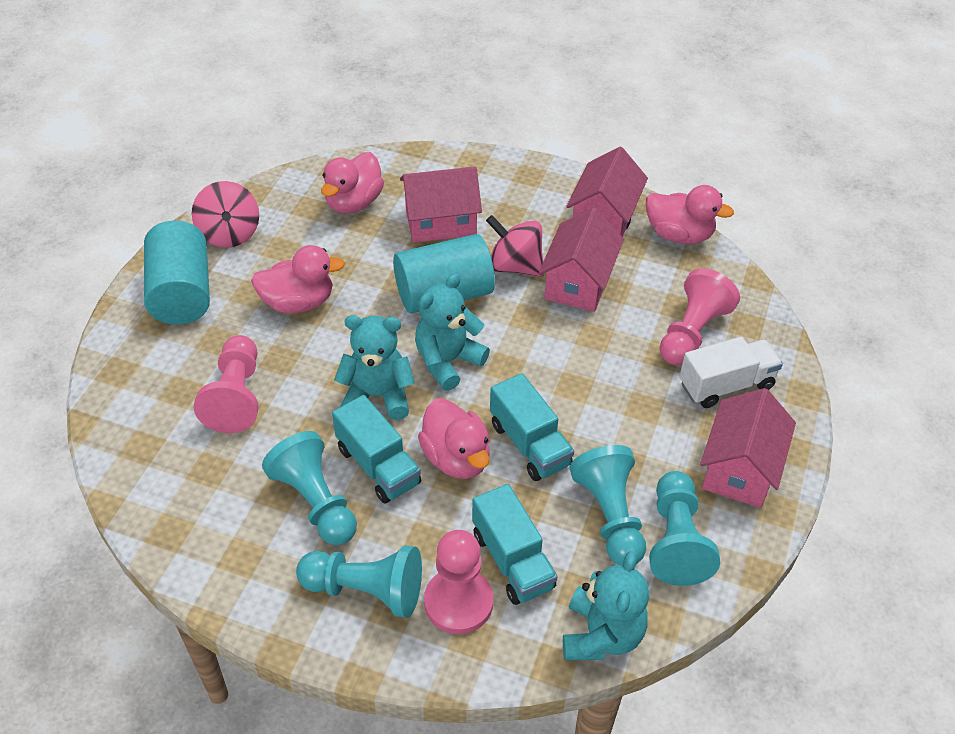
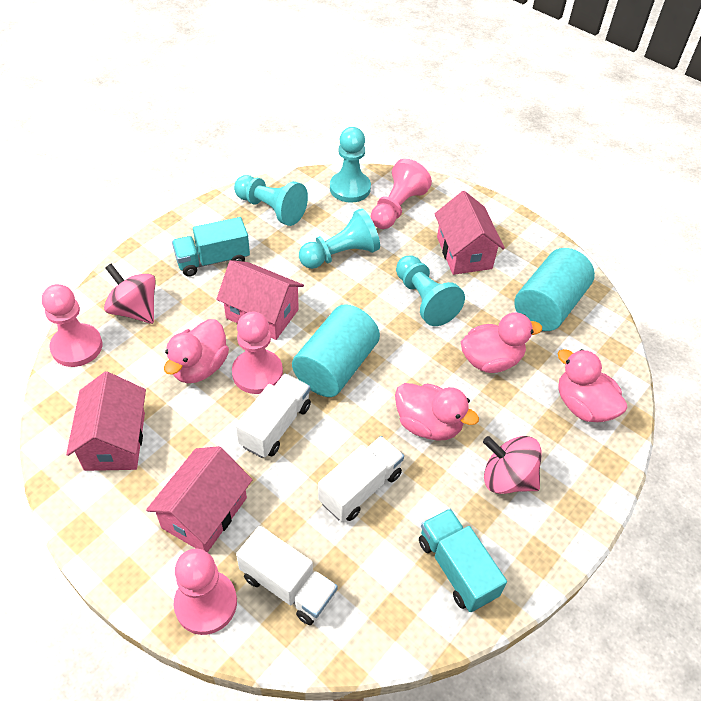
pink pawn: 3 -> 4
turquoise teddy bear: 3 -> 0
turquoise truck: 3 -> 2
white truck: 1 -> 3

